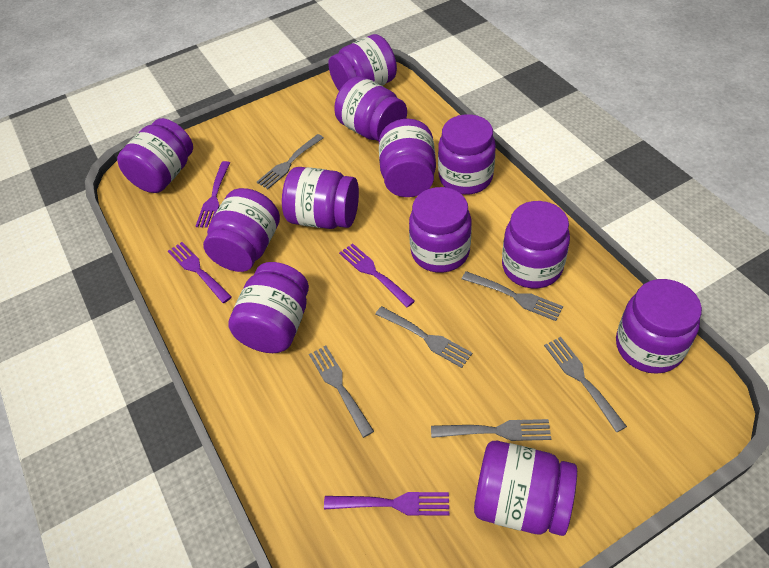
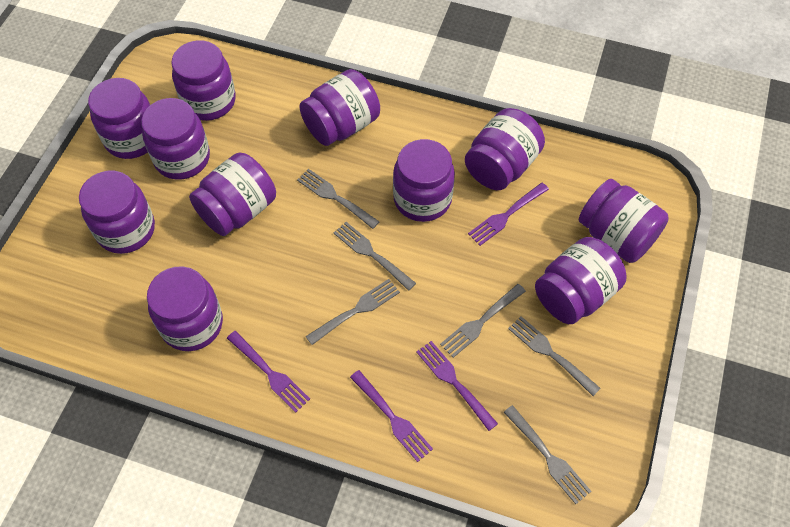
purple jar: 12 -> 11

